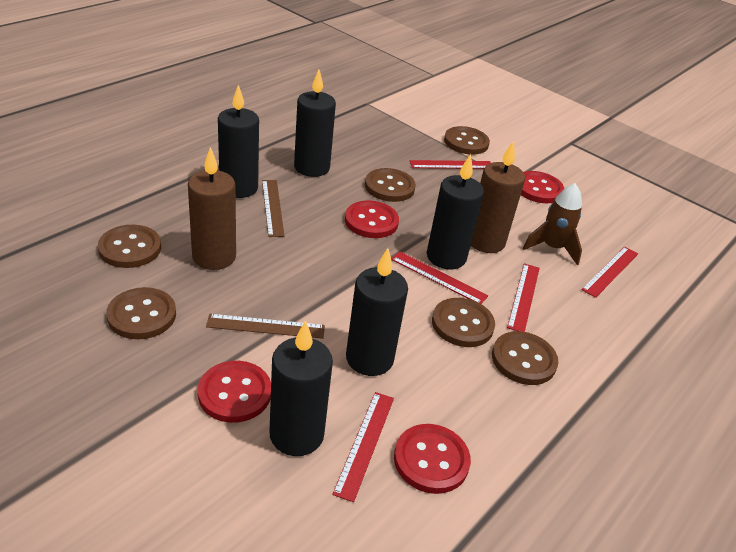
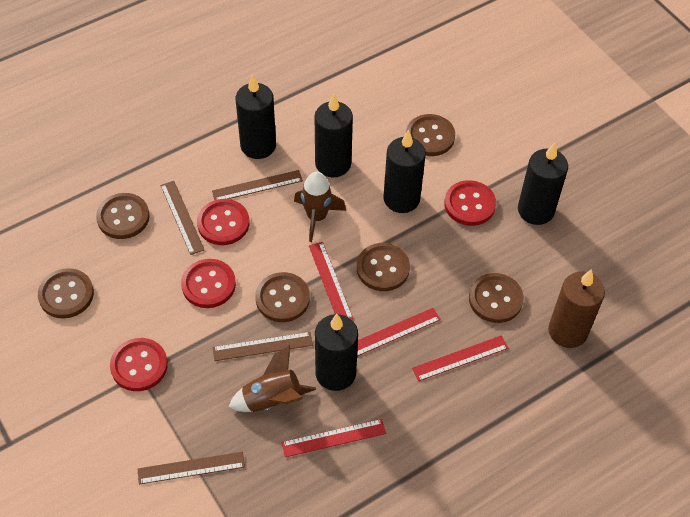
brown candle: 2 -> 1
brown rocket: 1 -> 2
brown ruler: 2 -> 4
red ruler: 5 -> 4

